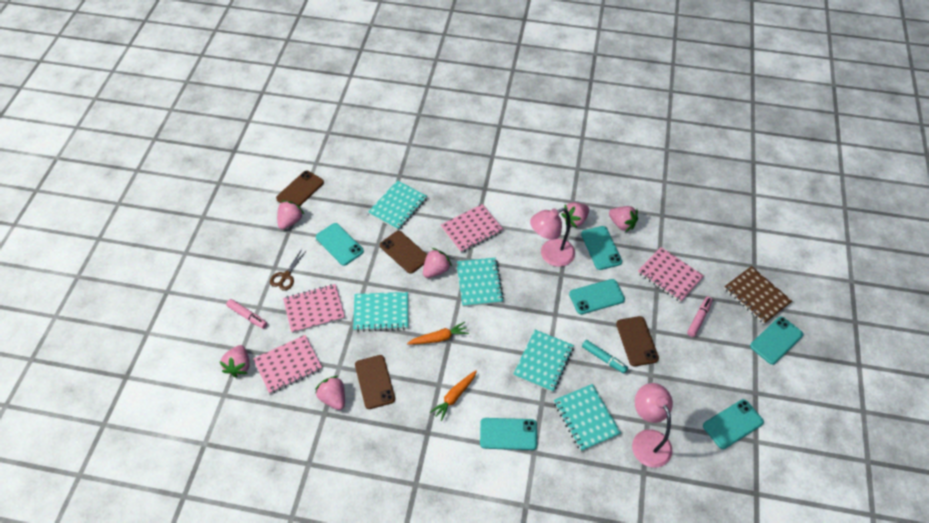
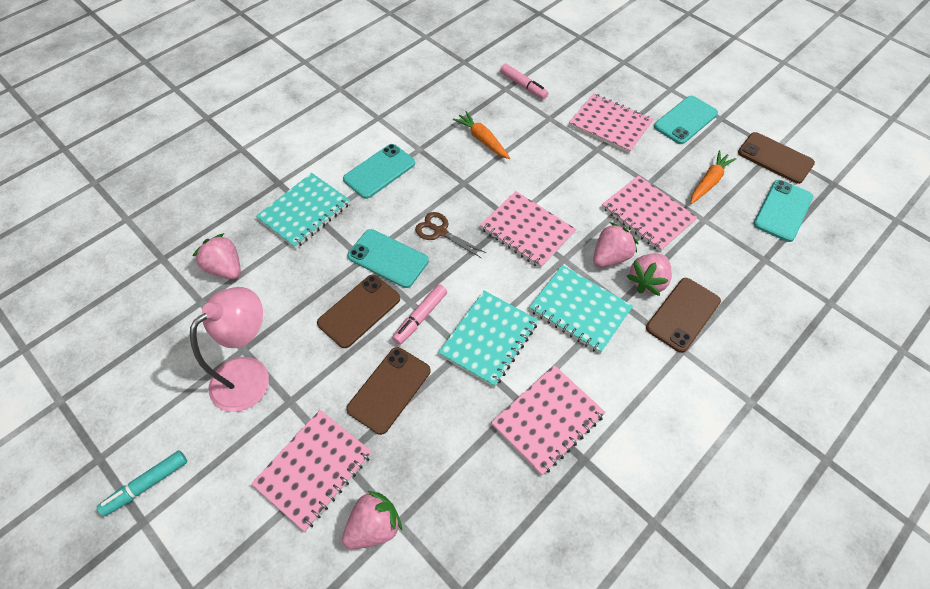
brown notebook: 1 -> 0
pink lamp: 2 -> 1
pink notebook: 4 -> 5
pink strawberry: 6 -> 4
turquoise notebook: 5 -> 3
turquoise phone: 6 -> 4

